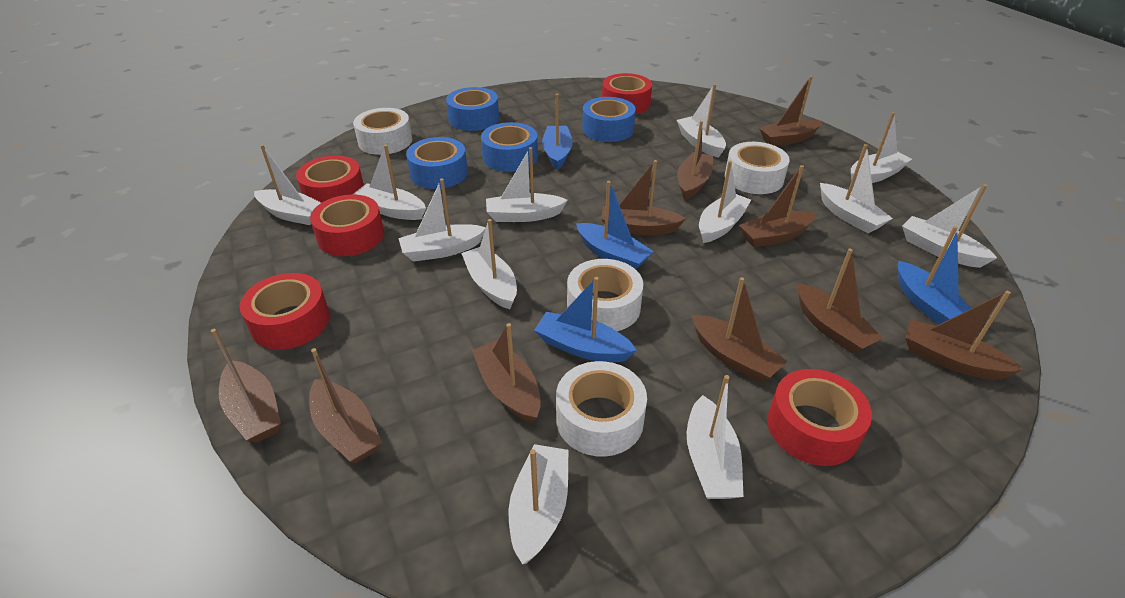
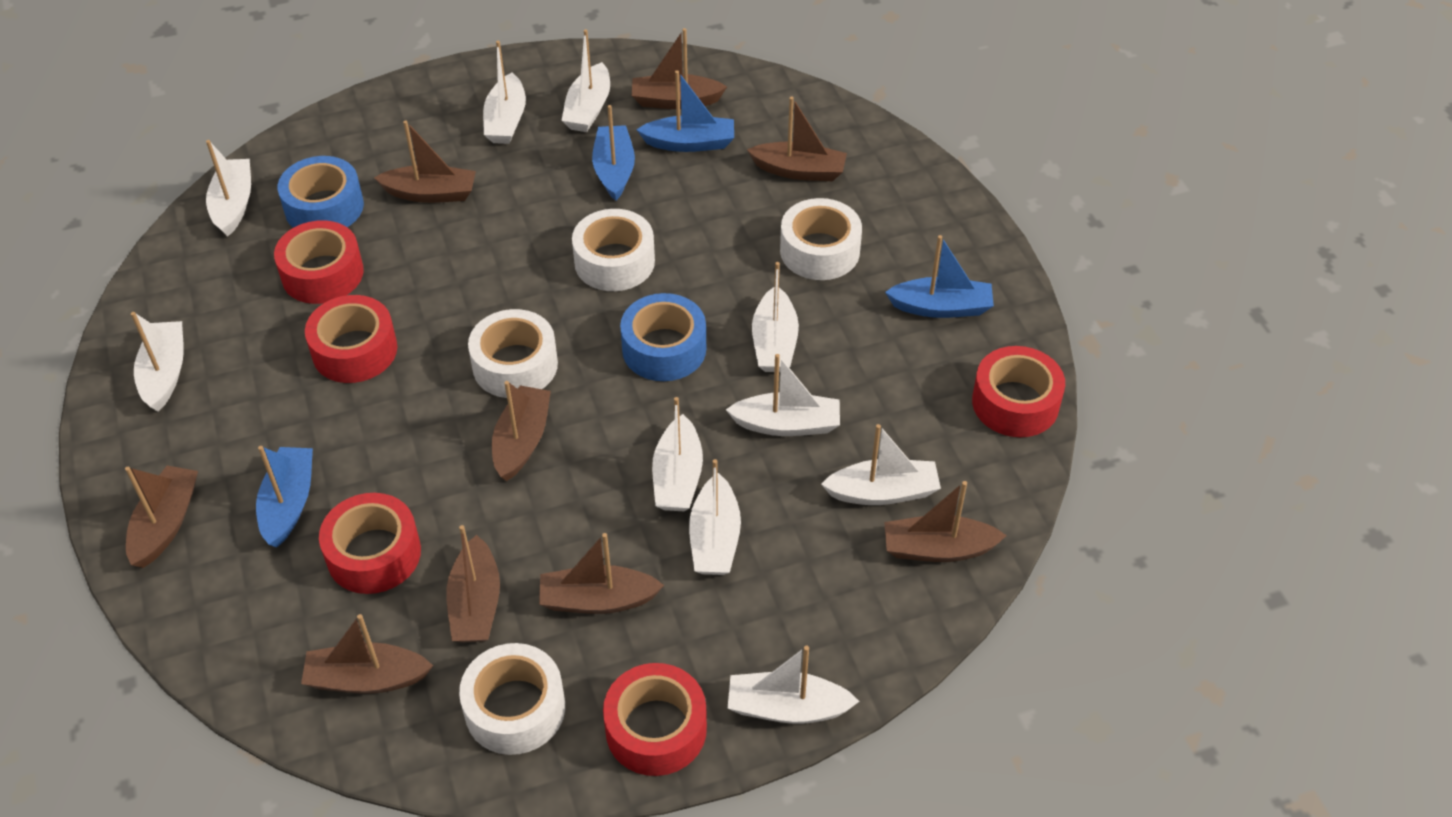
blue tape: 4 -> 2
brown boat: 10 -> 9
white boat: 12 -> 10

